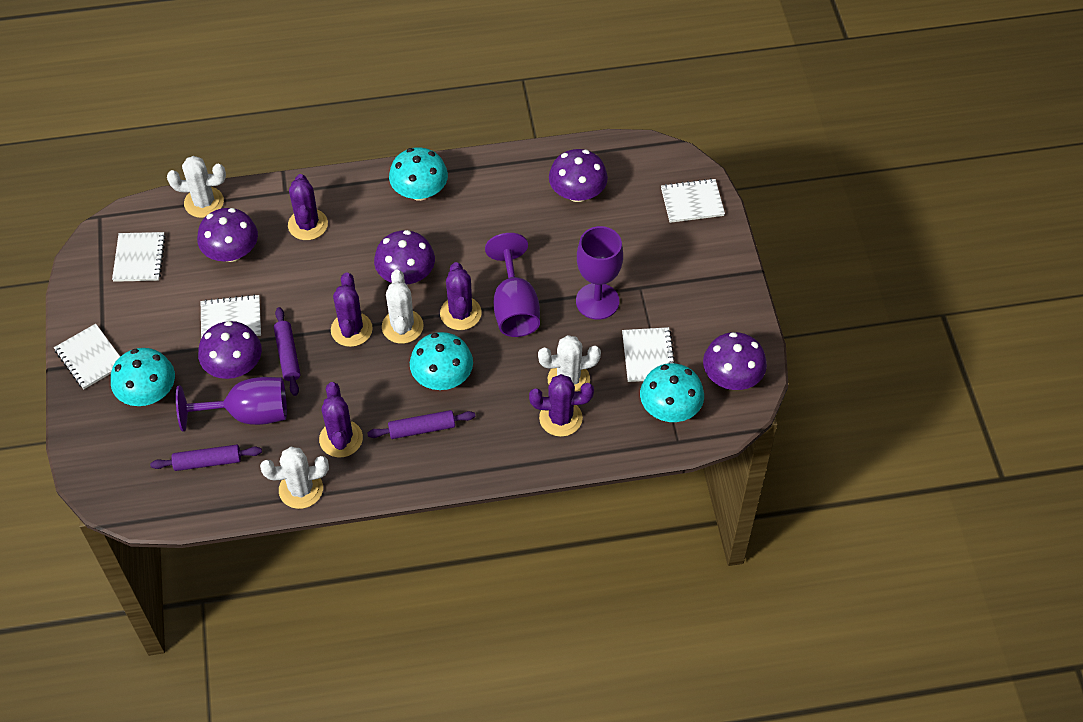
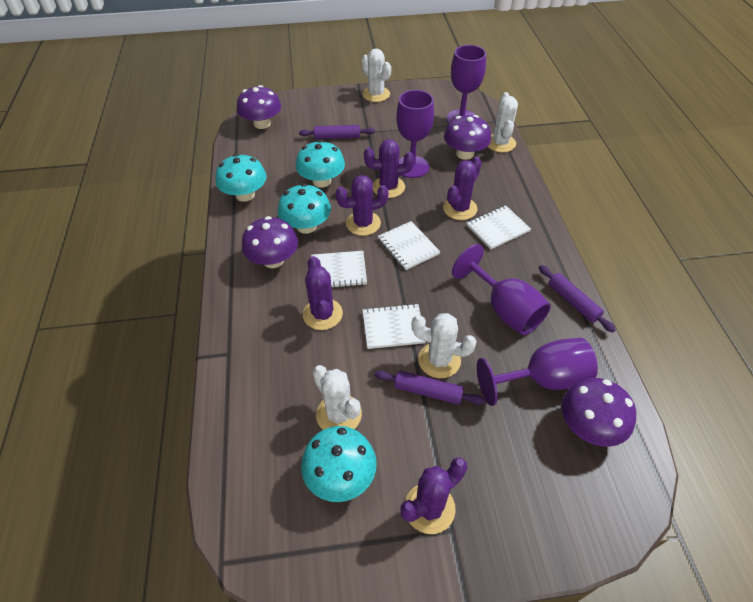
purple goblet: 3 -> 4
purple mushroom: 5 -> 4
white notebook: 5 -> 4

